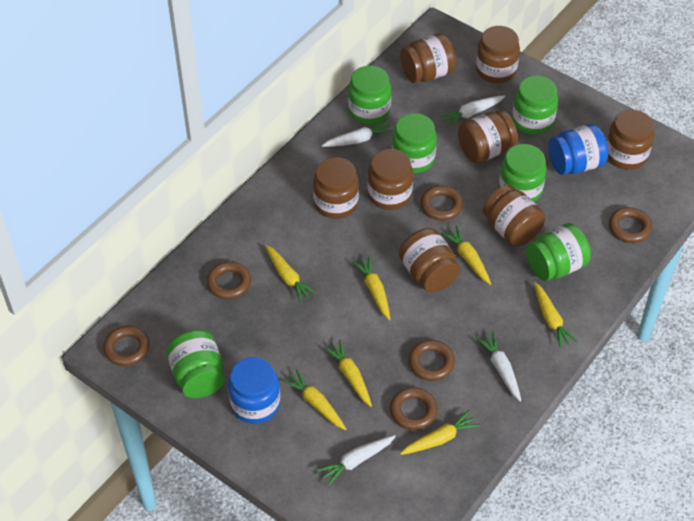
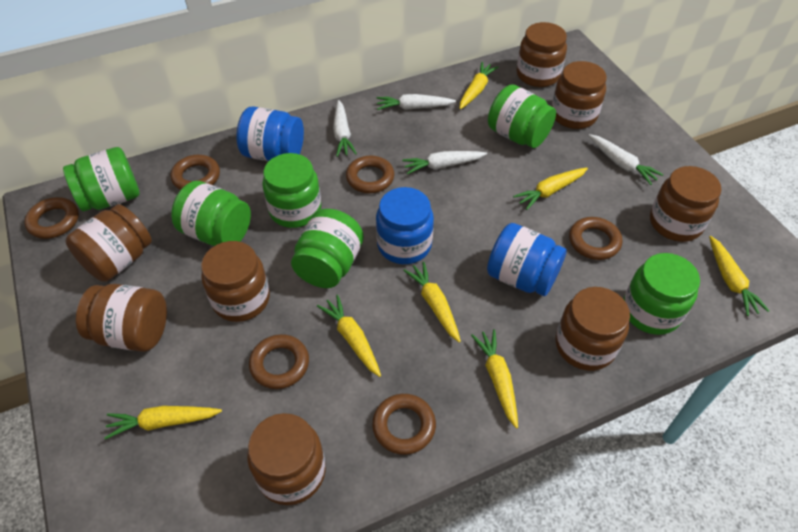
blue jar: 2 -> 3

